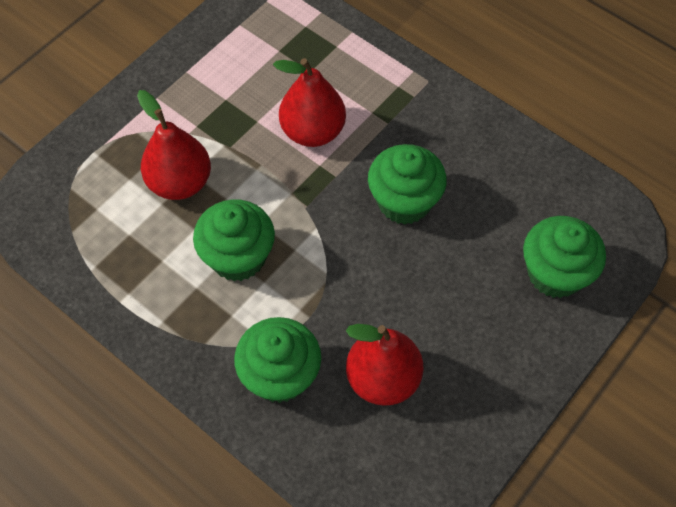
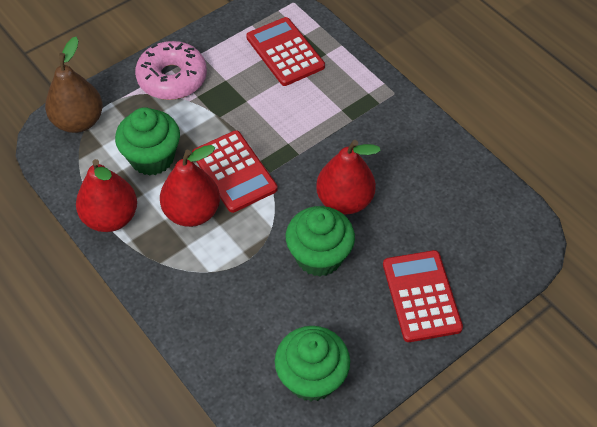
brown pear: 0 -> 1
green cupcake: 4 -> 3
pink donut: 0 -> 1
red calculator: 0 -> 3

